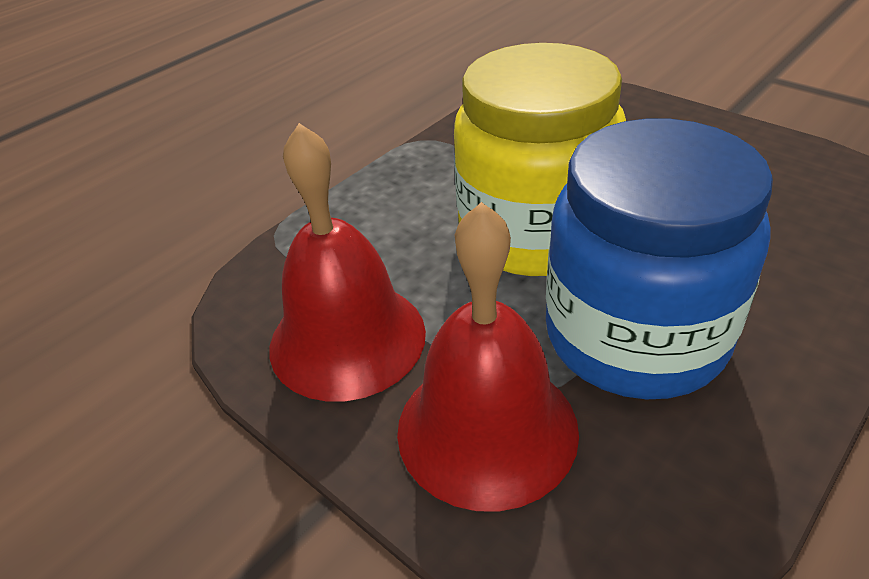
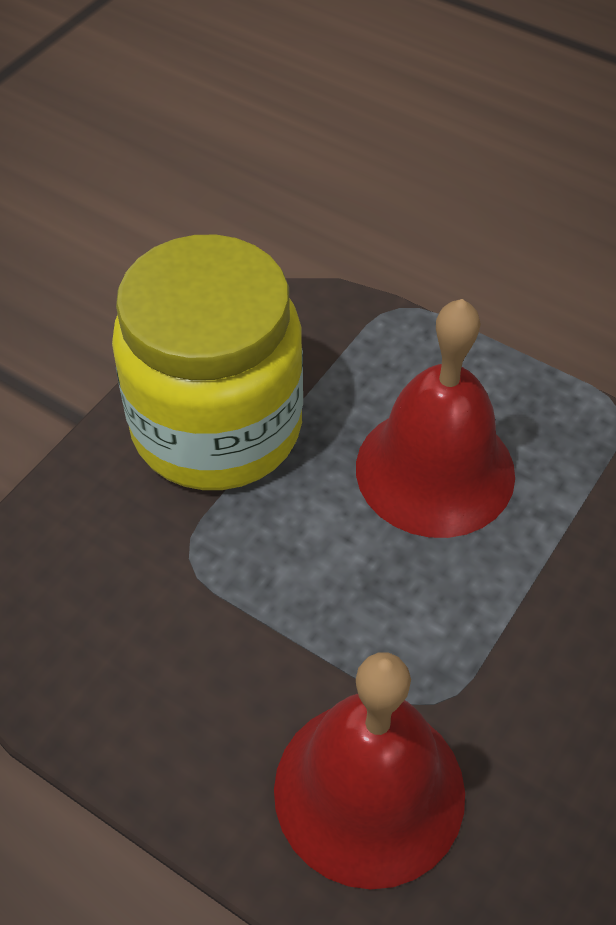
blue jar: 1 -> 0

